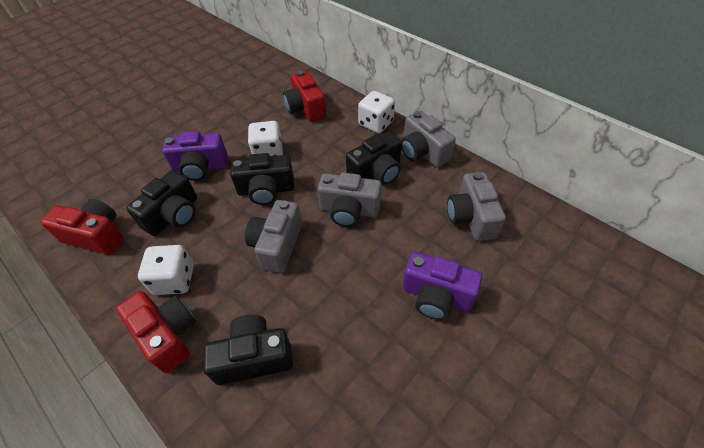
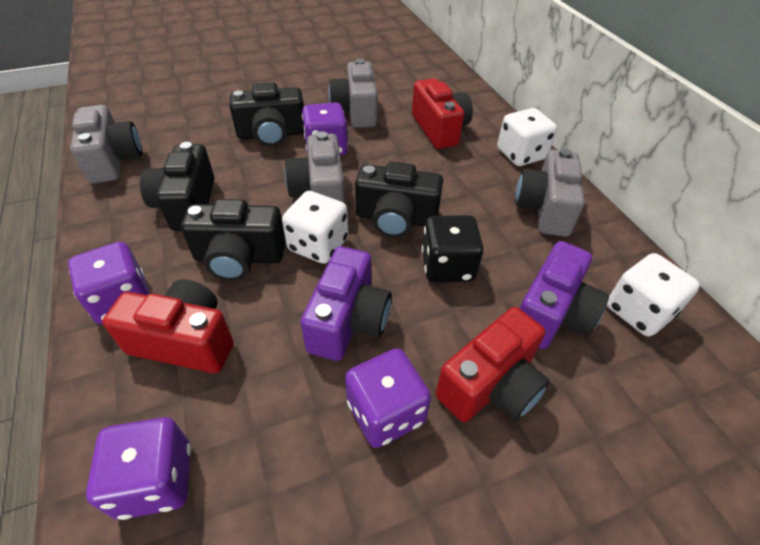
black dice: 0 -> 1
purple dice: 0 -> 4

